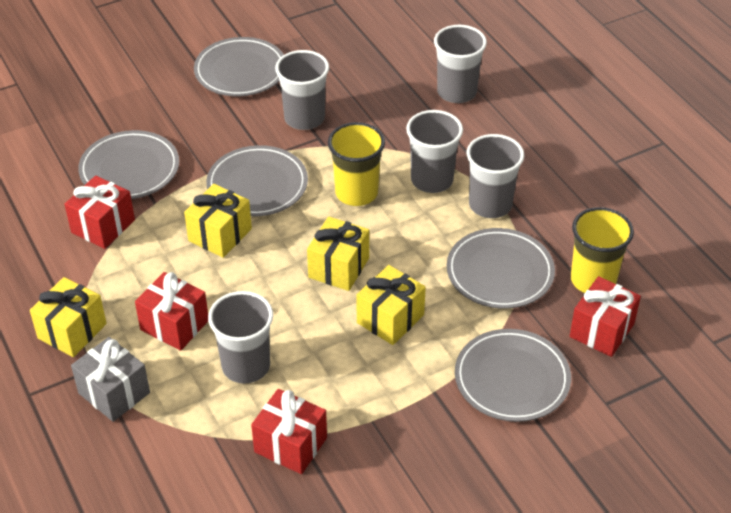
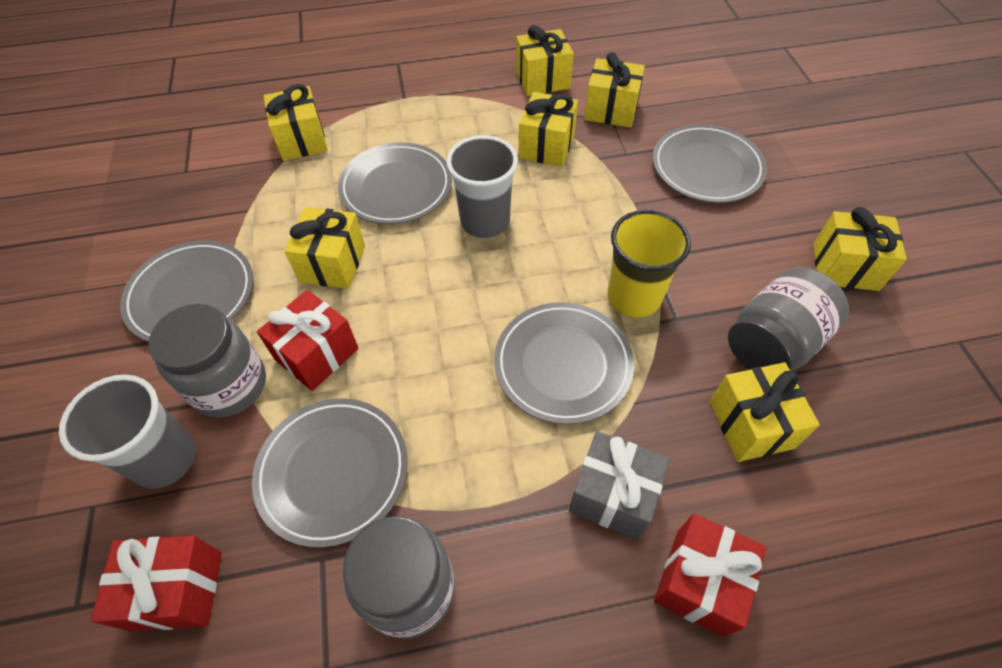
grey cup: 5 -> 2
grey jar: 0 -> 3
red gift: 4 -> 3
yellow cup: 2 -> 1
yellow gift: 4 -> 7

